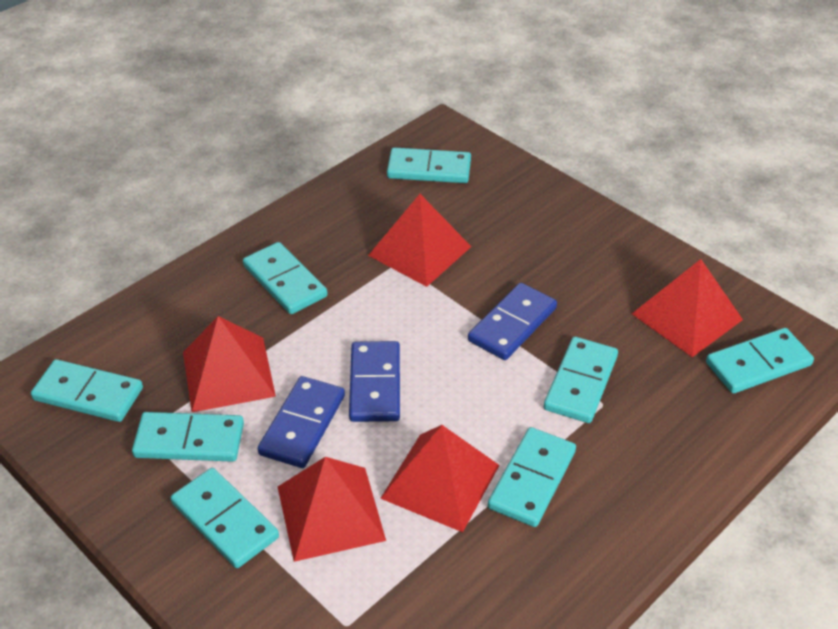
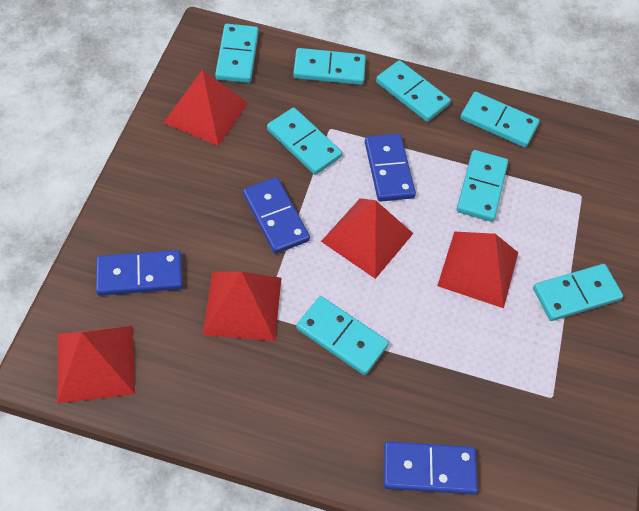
blue domino: 3 -> 4

